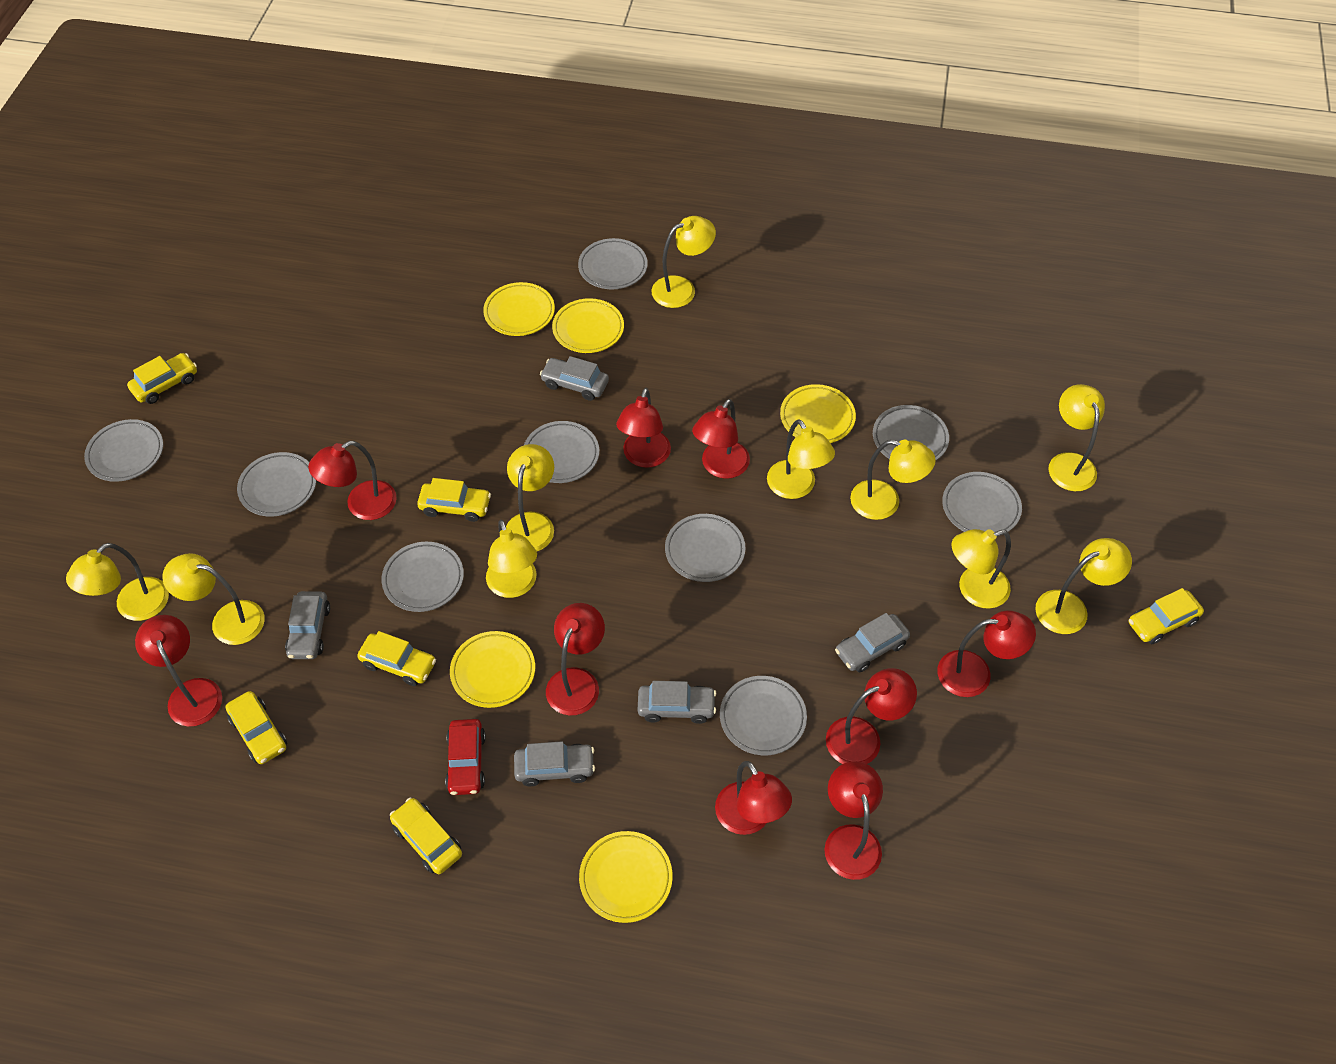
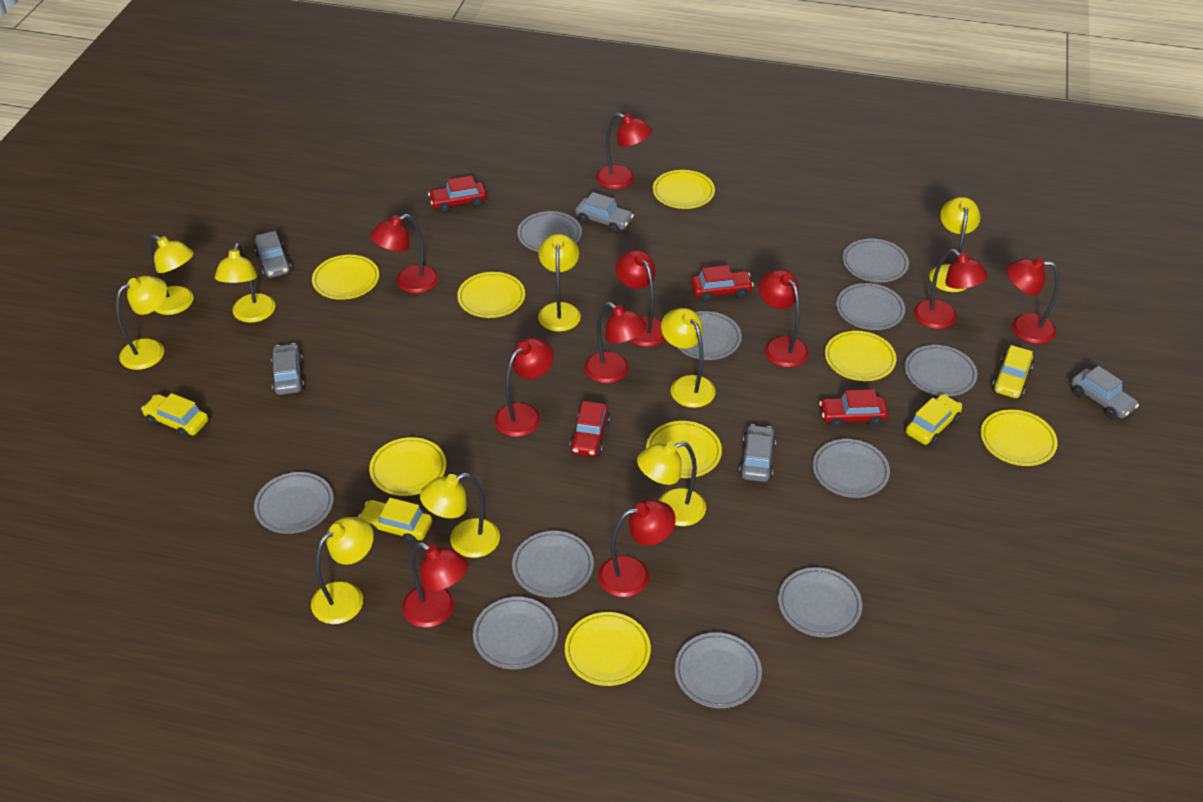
grey plate: 9 -> 11
red car: 1 -> 4
red lamp: 9 -> 10
yellow car: 6 -> 4
yellow lamp: 10 -> 9
yellow plate: 5 -> 8

